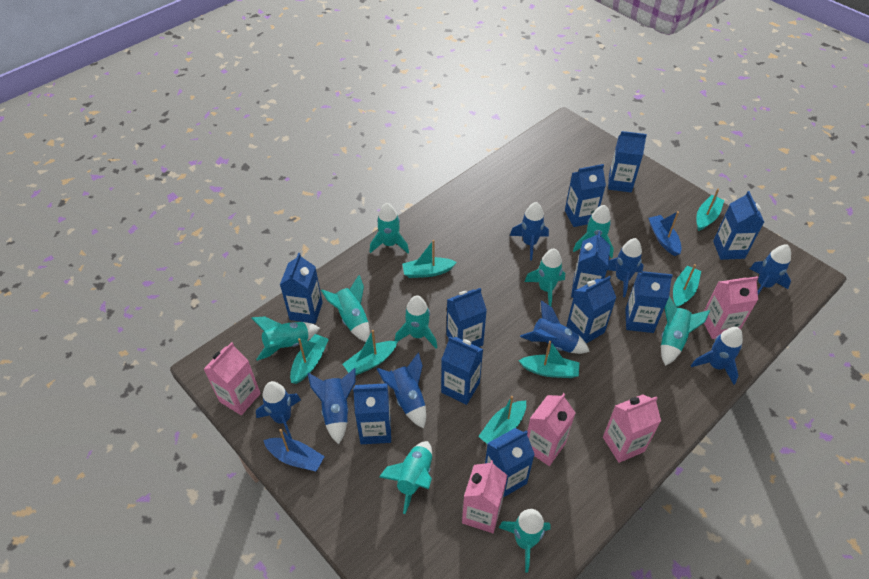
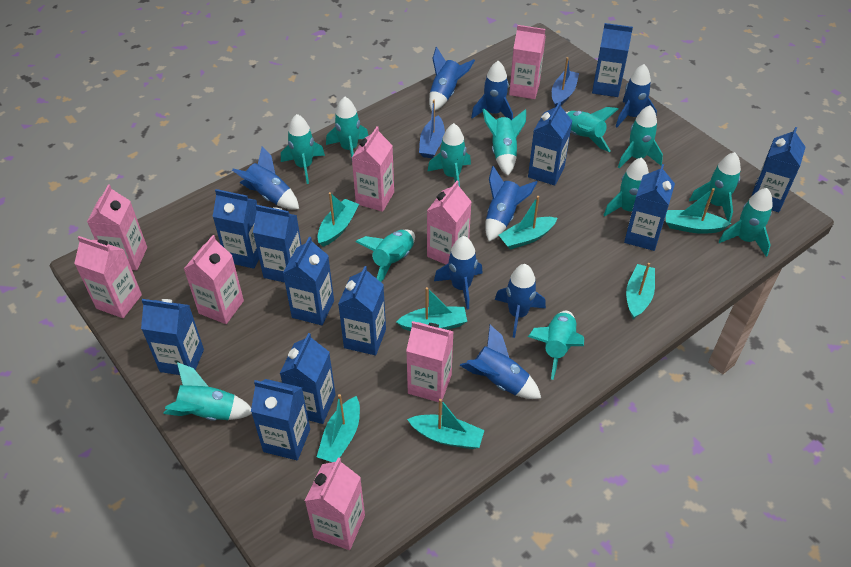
pink carton: 5 -> 8
turquoise rocket: 9 -> 12

